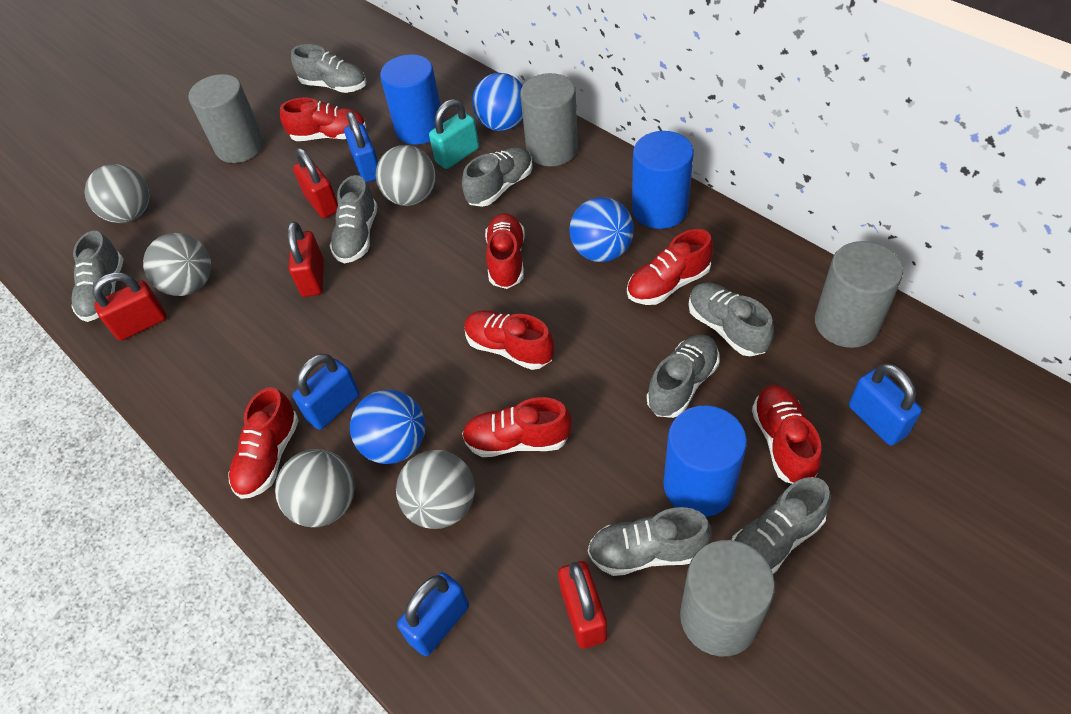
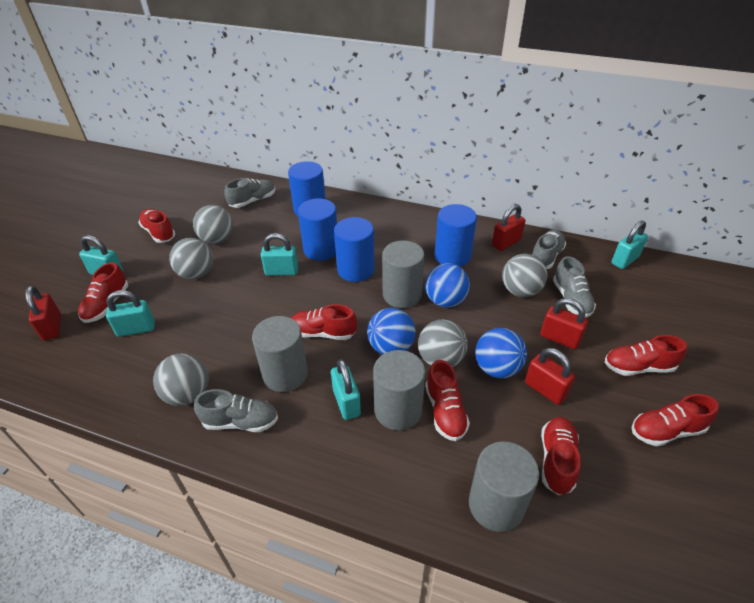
blue cylinder: 3 -> 4
blue padlock: 4 -> 0
grey shoe: 8 -> 4
turquoise padlock: 1 -> 5

